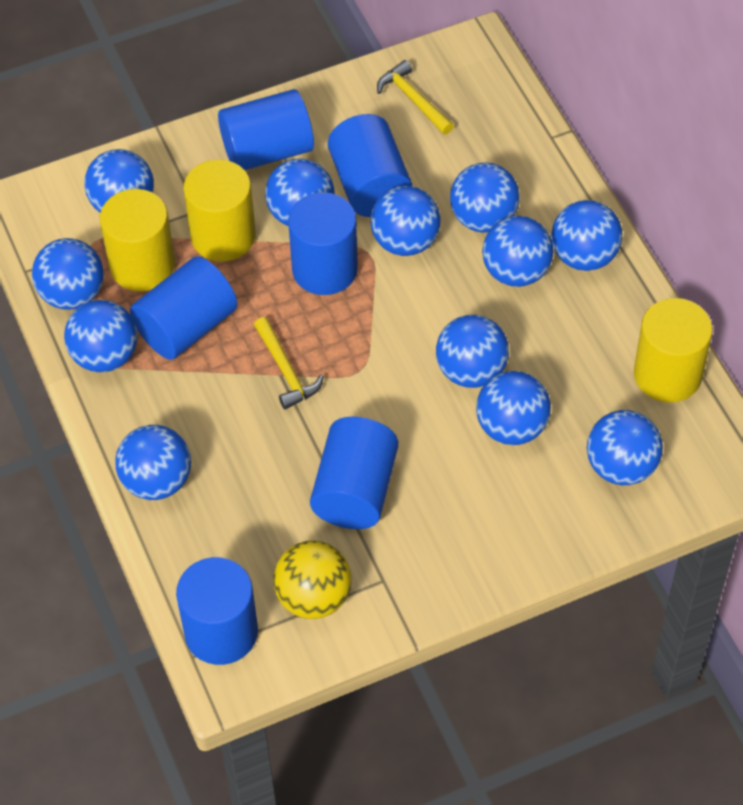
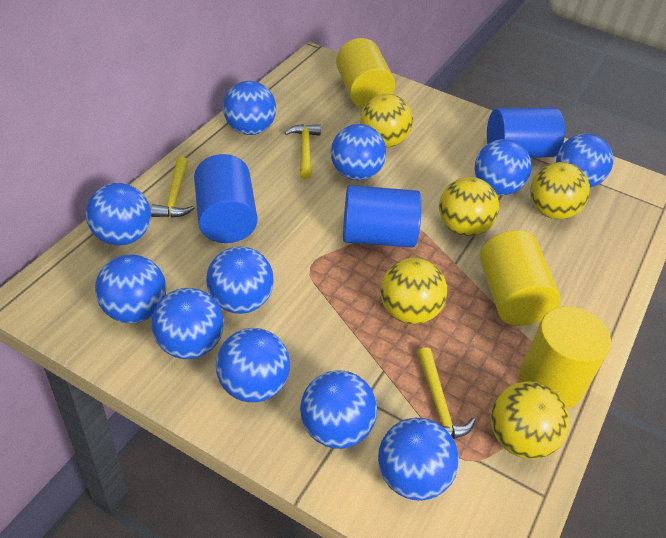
blue ball: 12 -> 11
blue cylinder: 6 -> 3
yellow ball: 1 -> 5
yellow hammer: 2 -> 3

